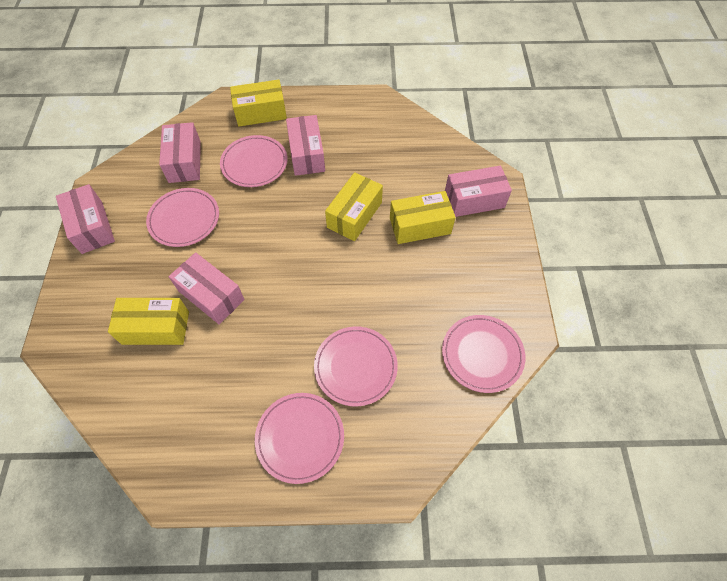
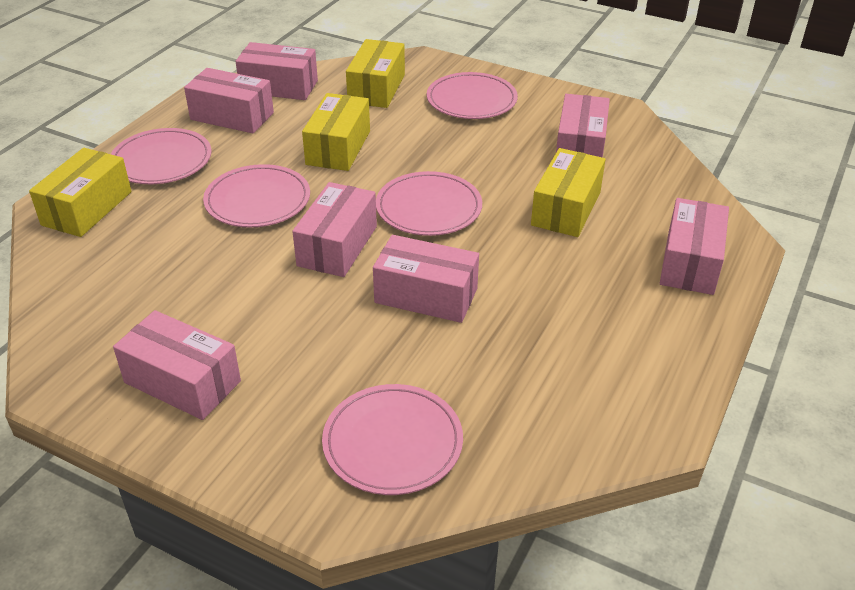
pink box: 5 -> 7

